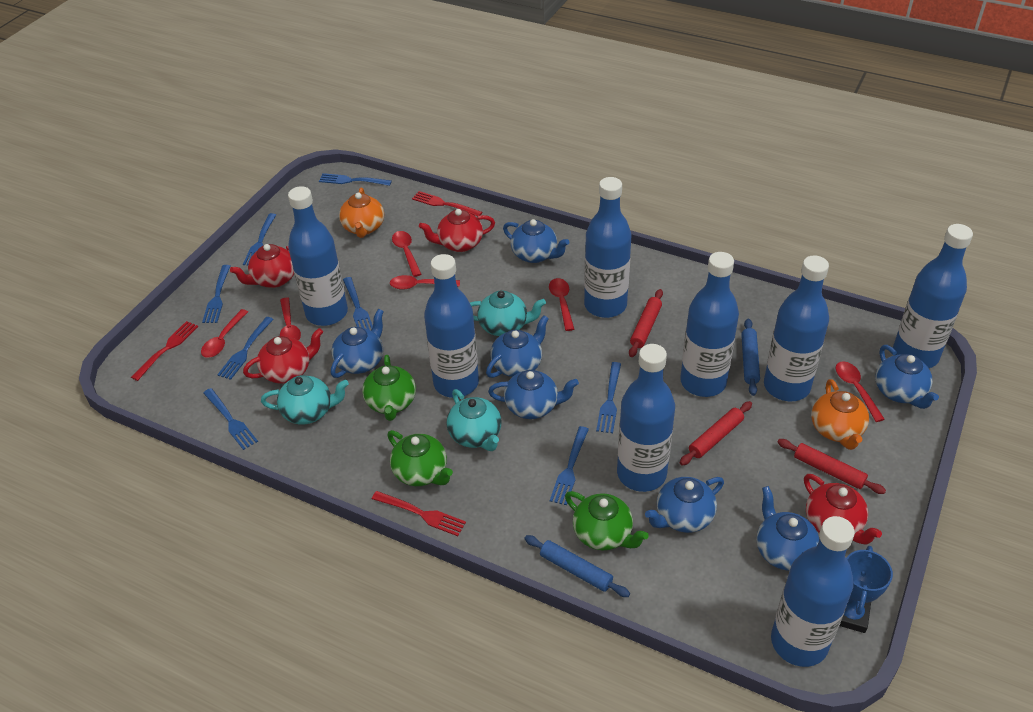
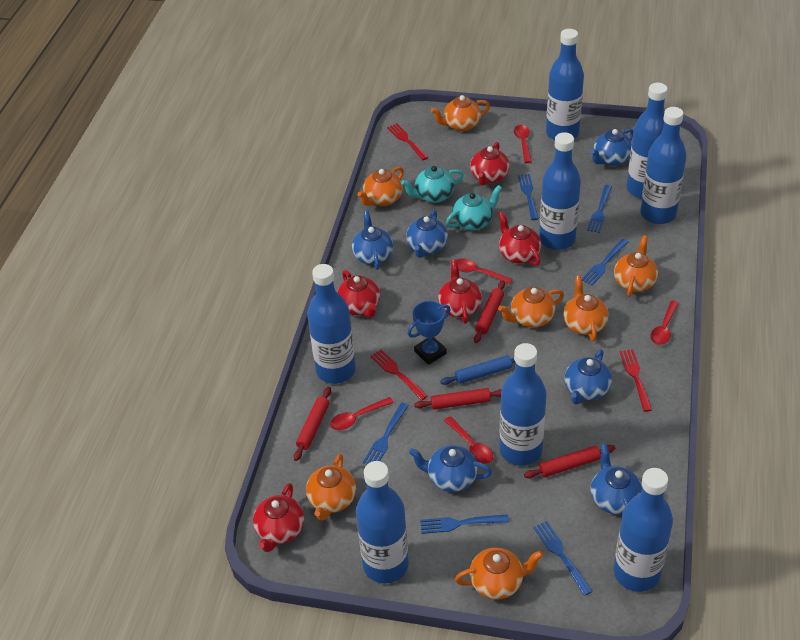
blue fork: 8 -> 6
blue rolling pin: 2 -> 1
blue teapot: 7 -> 6
green teapot: 3 -> 0
orange teapot: 2 -> 7
red rolling pin: 3 -> 4
red spoon: 6 -> 5
red teapot: 4 -> 5
turquoise teapot: 3 -> 2

